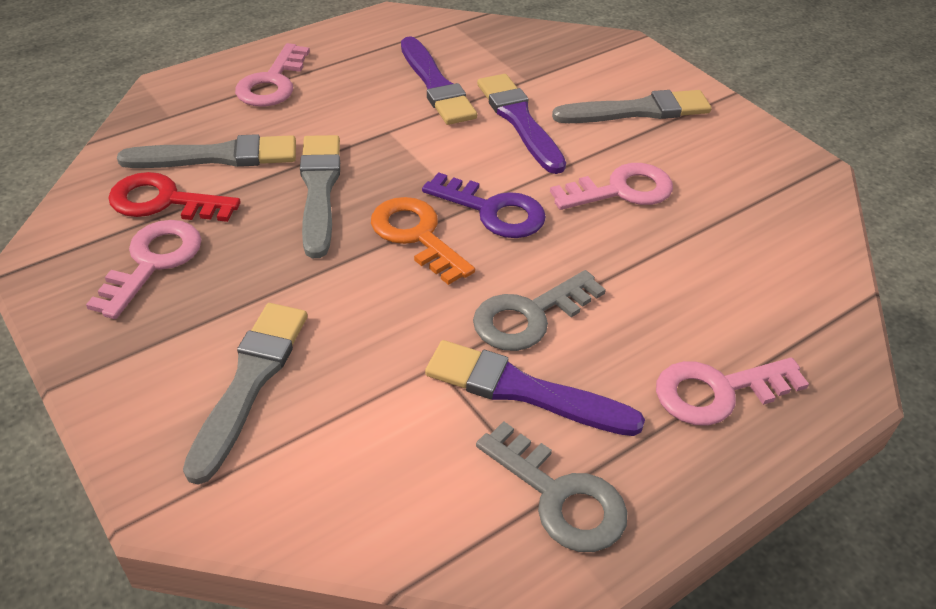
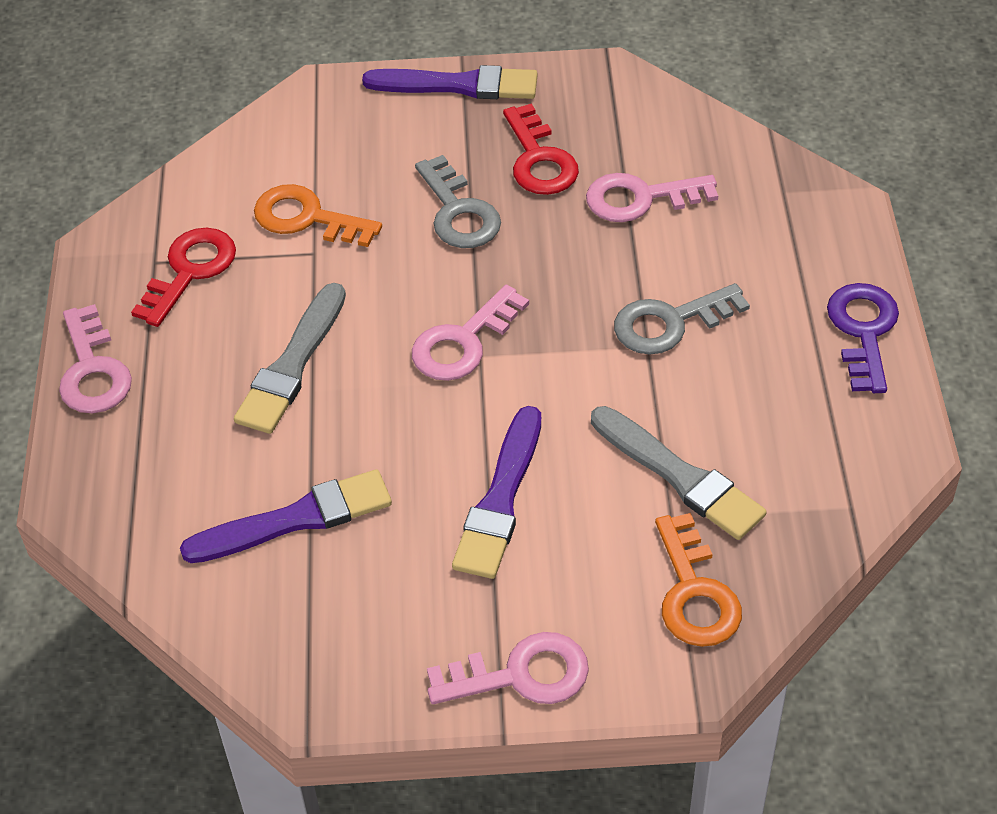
grey brush: 4 -> 2
orange key: 1 -> 2
red key: 1 -> 2

